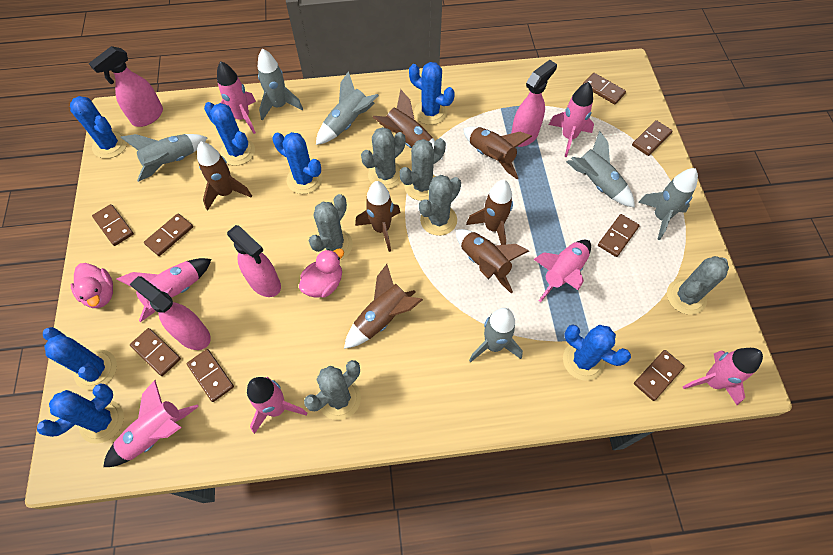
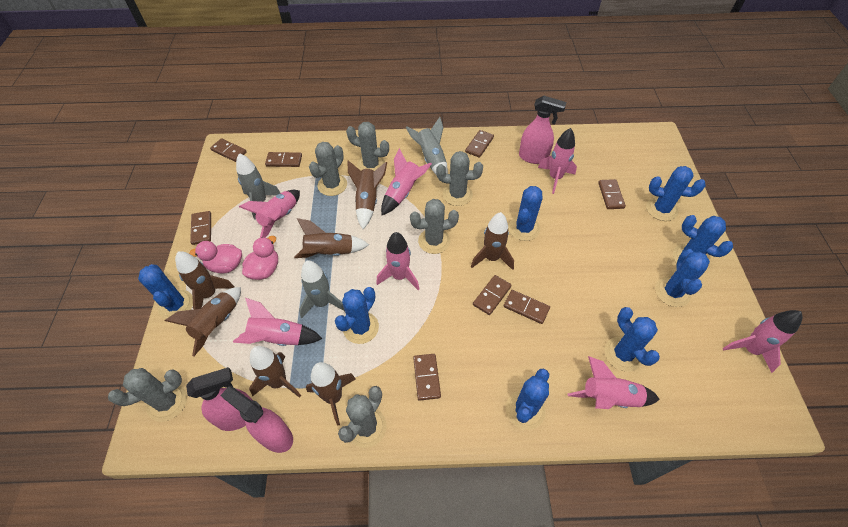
blue cactus: 7 -> 8
grey rocket: 6 -> 3
pink spray bottle: 4 -> 3

